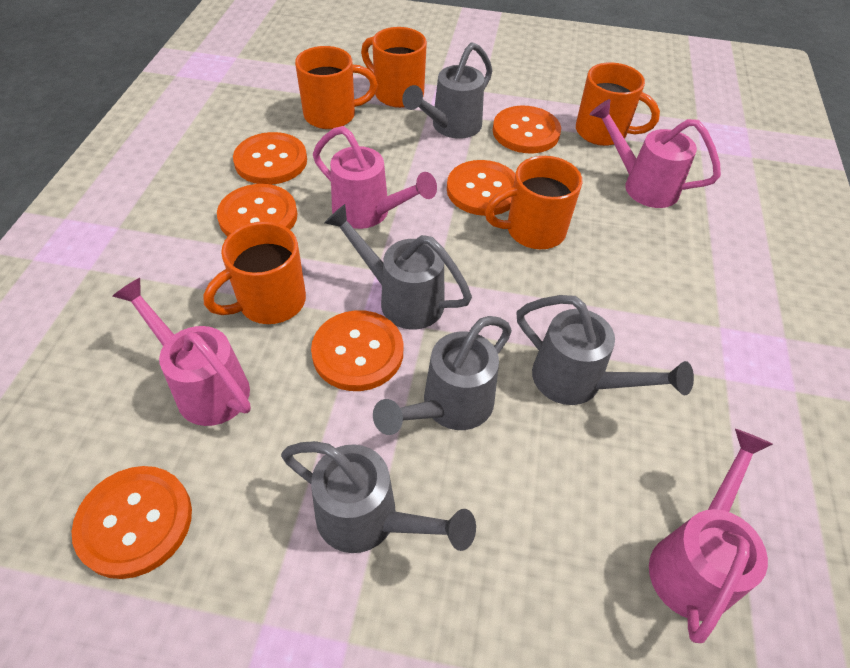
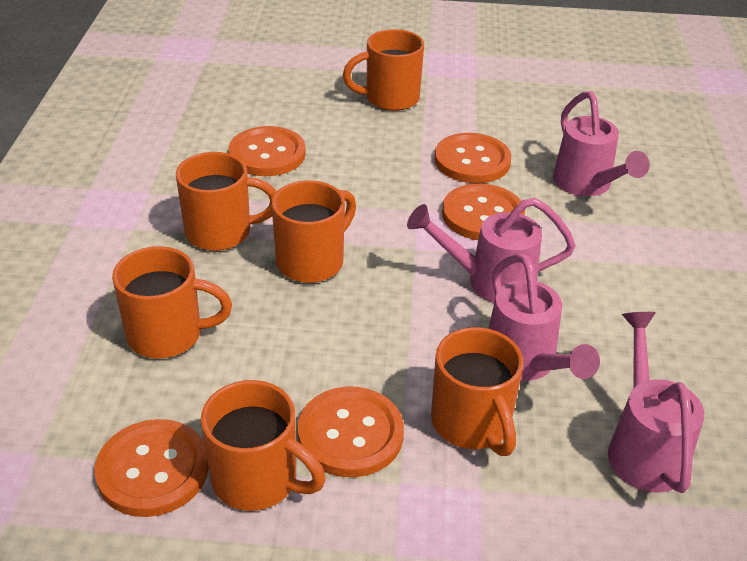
grey watering can: 5 -> 0
orange button: 6 -> 5
orange mug: 5 -> 6

